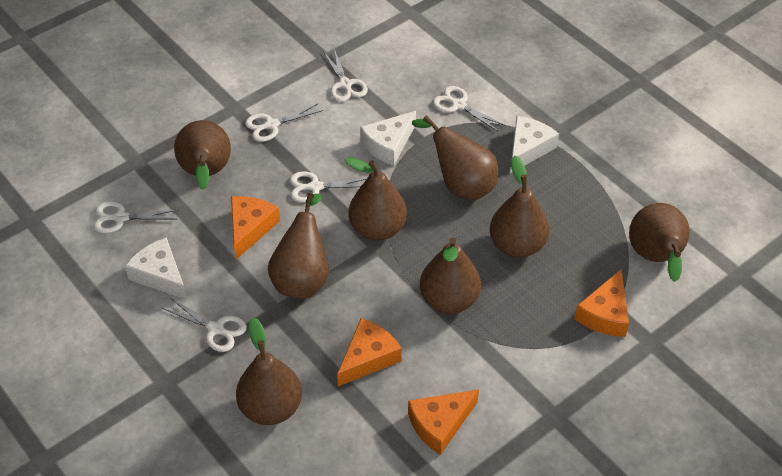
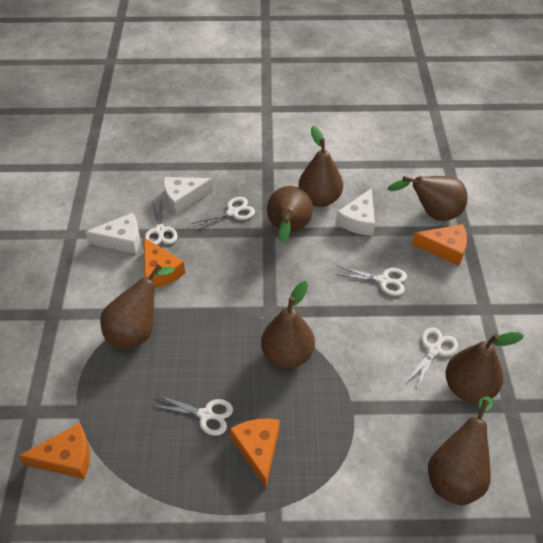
brown pear: 8 -> 7
white scissors: 6 -> 5

